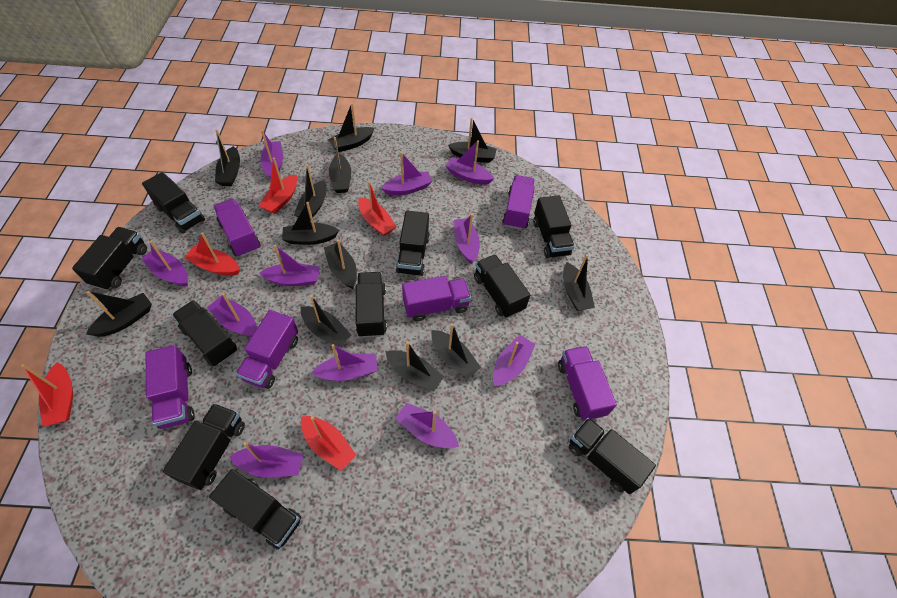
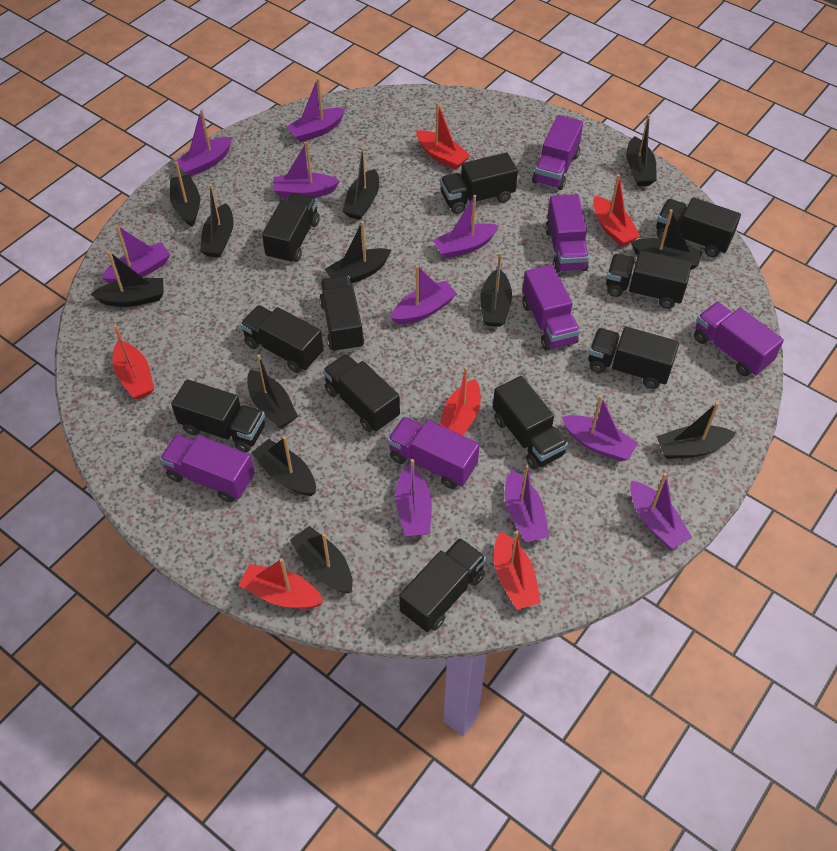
black truck: 10 -> 11
purple boat: 11 -> 10
red boat: 5 -> 6

